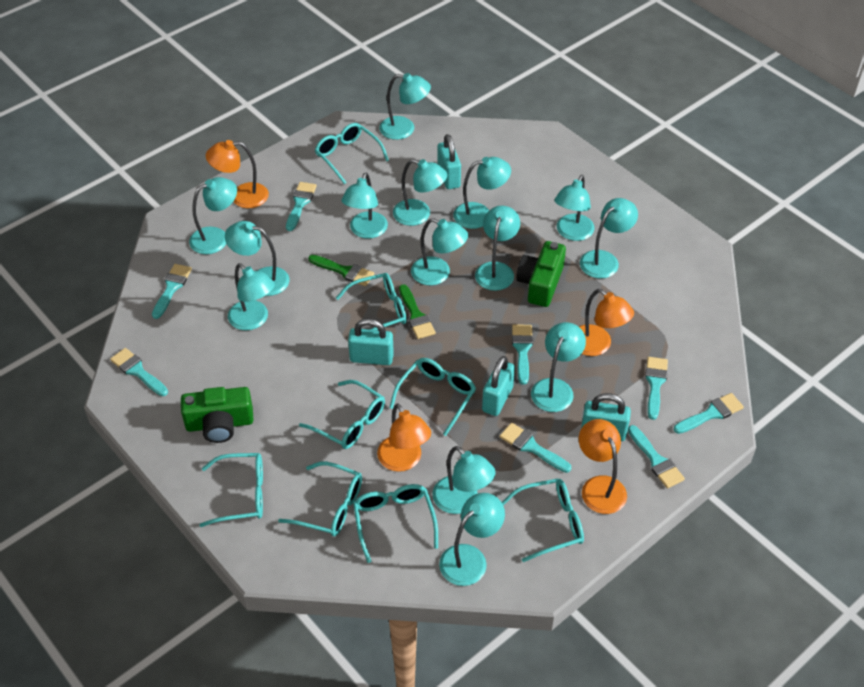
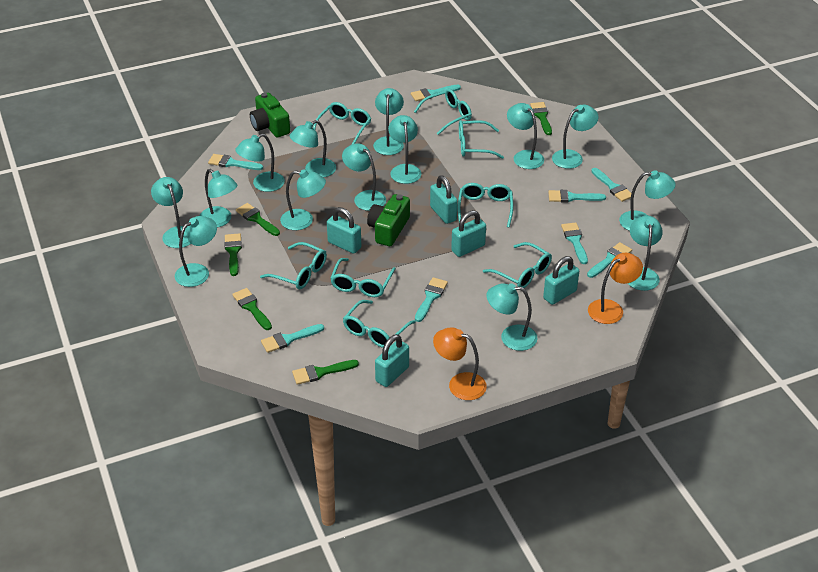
green brush: 2 -> 5
orange lamp: 4 -> 2
turquoise padlock: 4 -> 5

